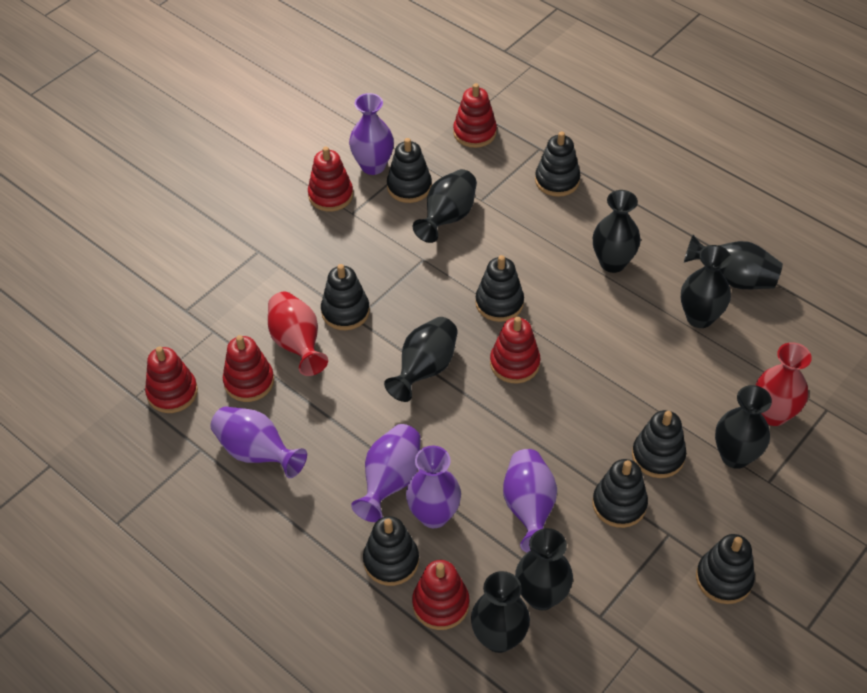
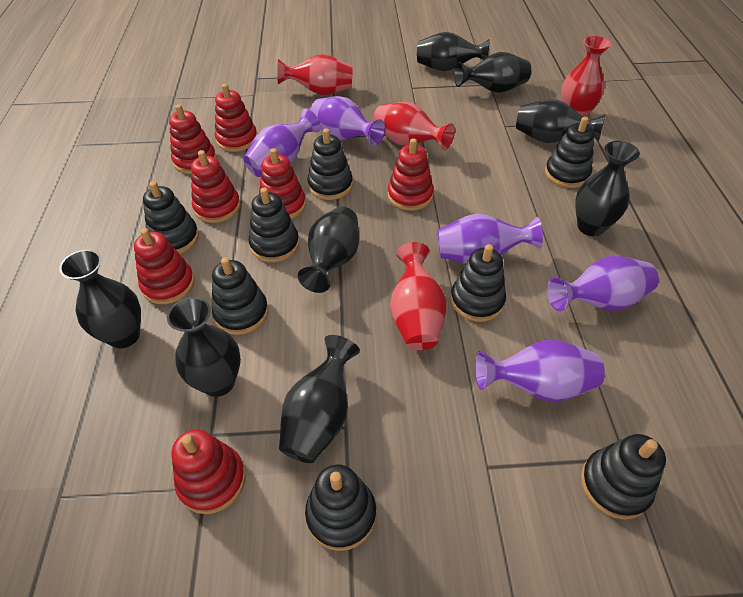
red stacking toy: 6 -> 7
red vase: 2 -> 4

